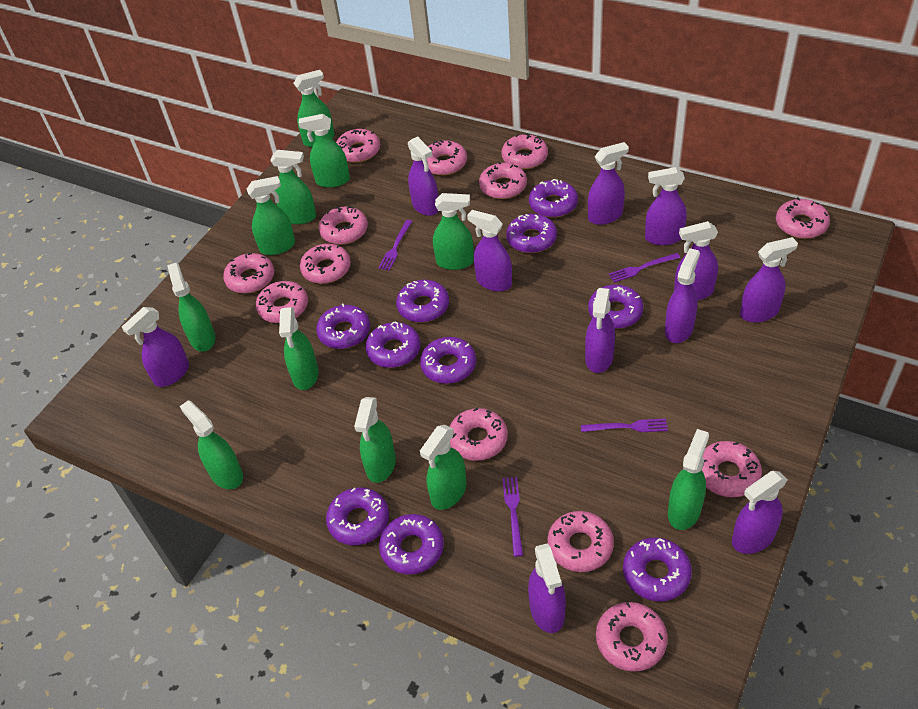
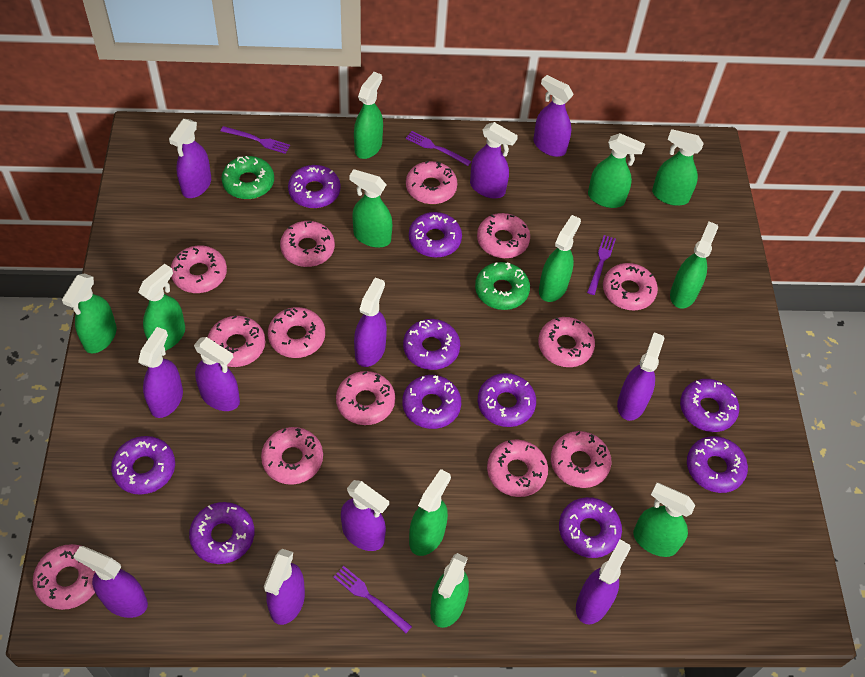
green donut: 0 -> 2

